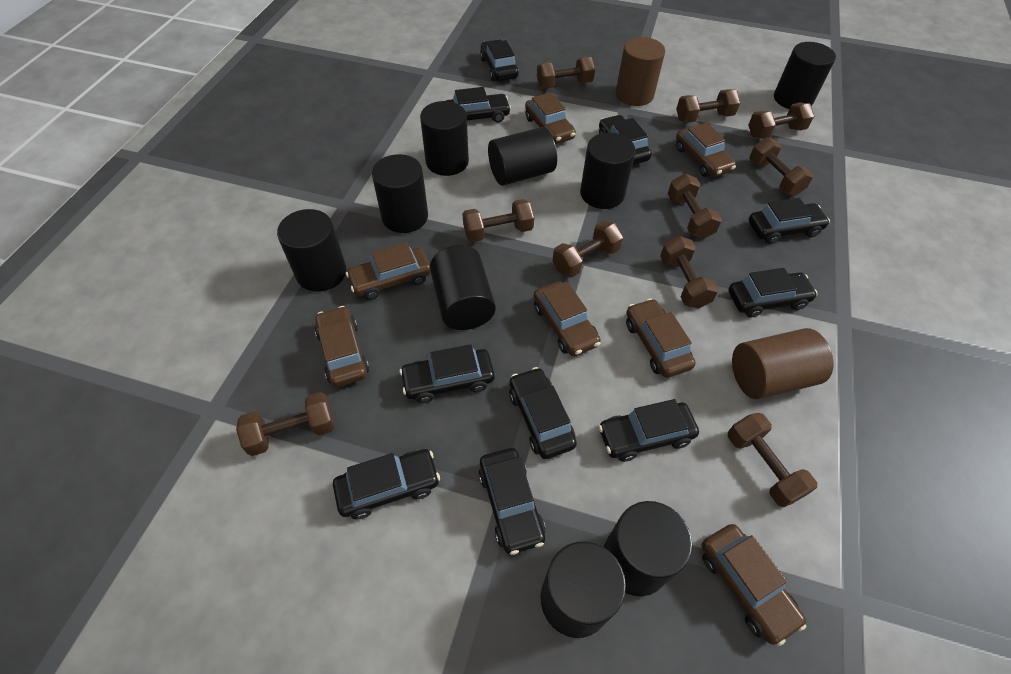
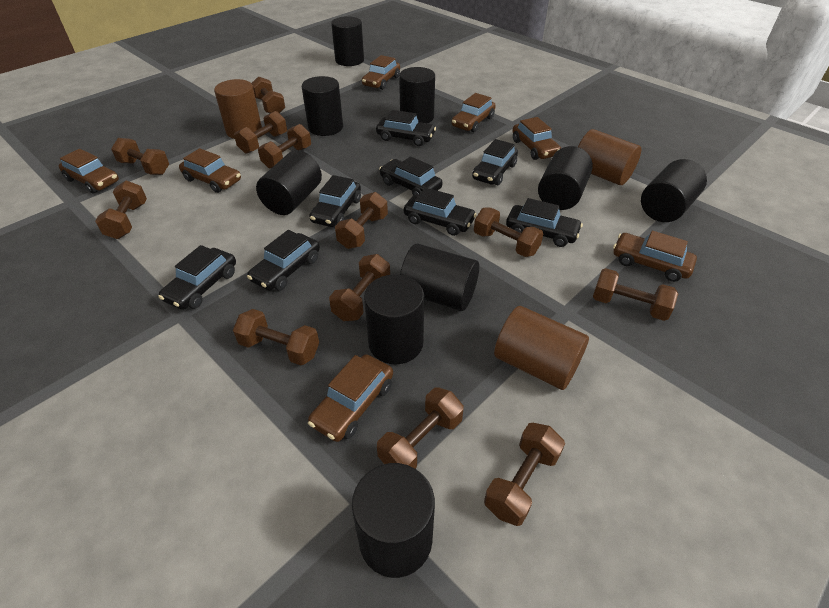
black car: 10 -> 8
brown cylinder: 2 -> 3
brown dumbbell: 10 -> 12

